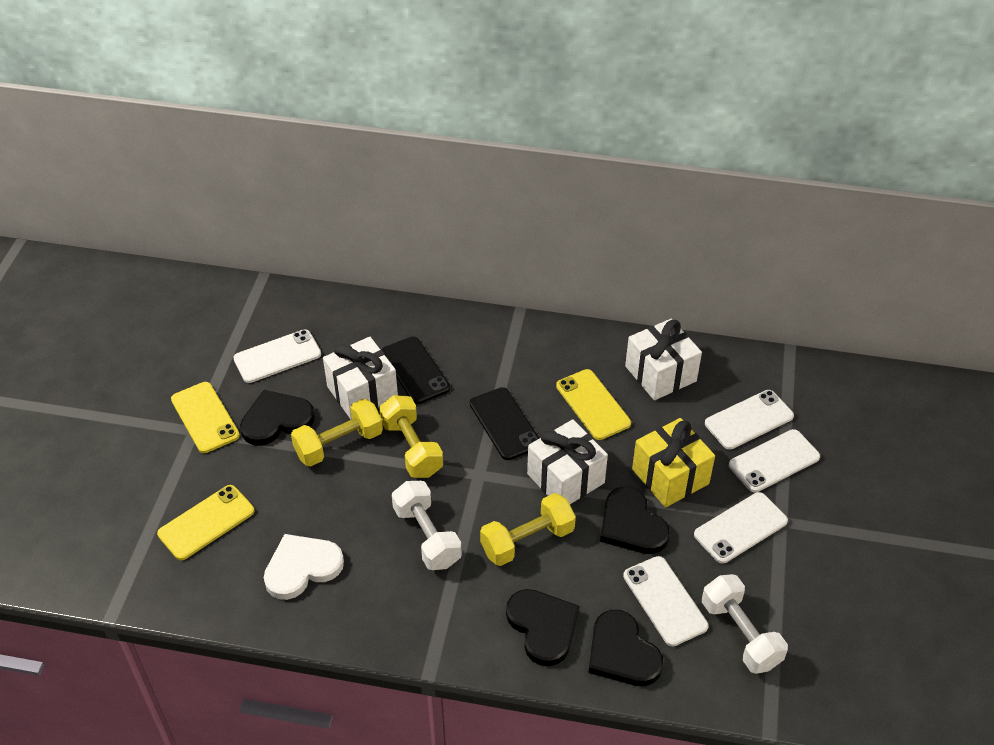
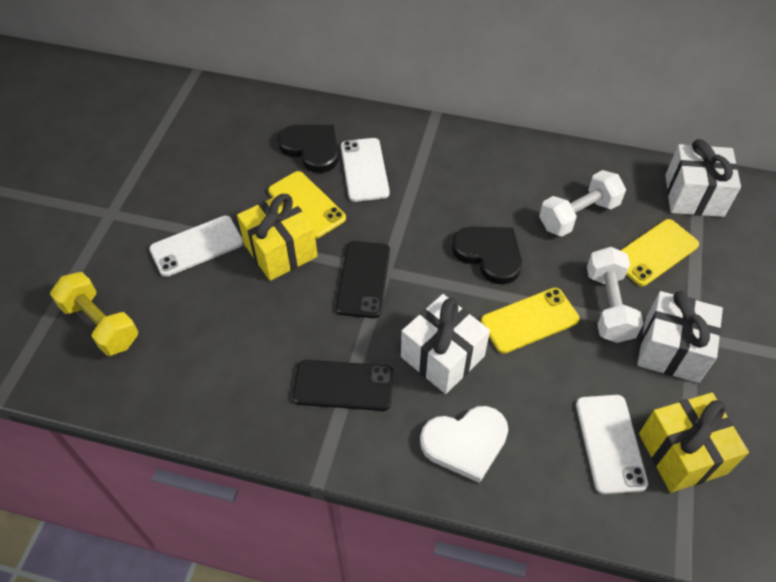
black heart: 4 -> 2
white phone: 5 -> 3
yellow dumbbell: 3 -> 1
yellow gift: 1 -> 2

